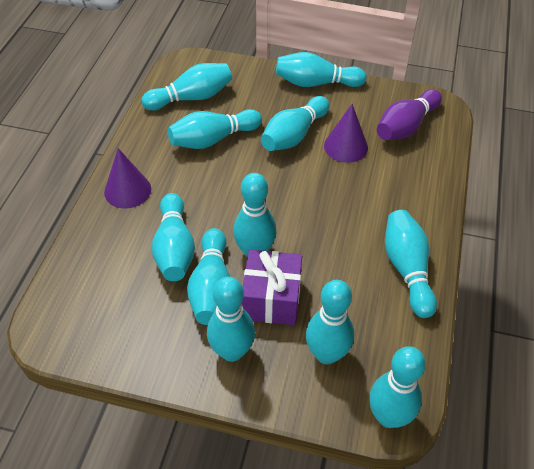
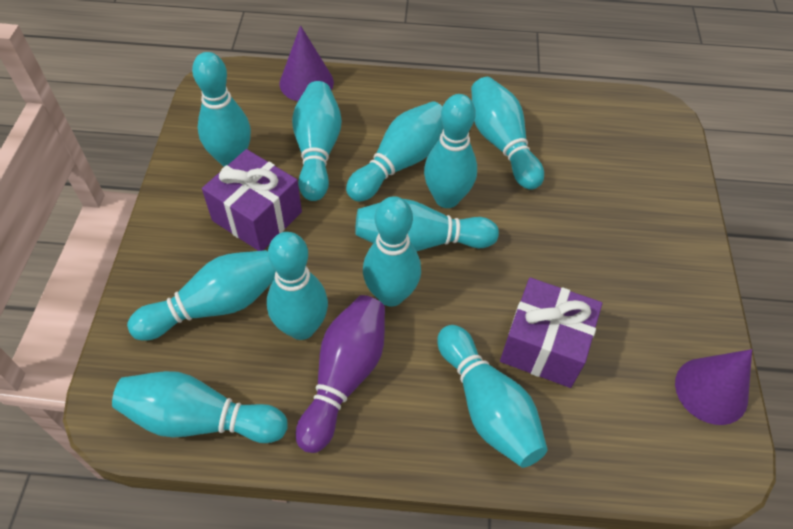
purple gift: 1 -> 2

